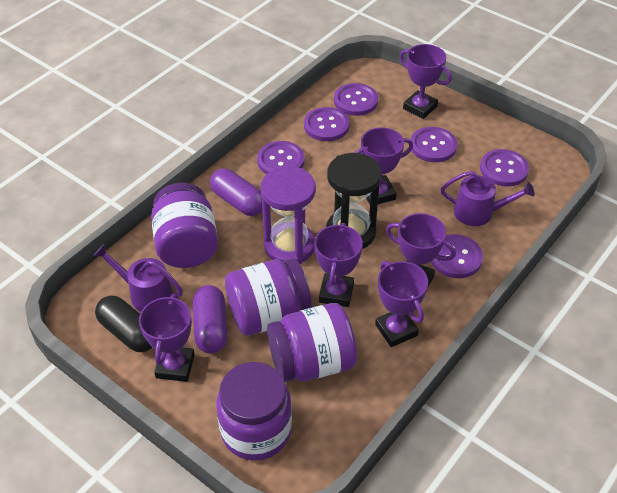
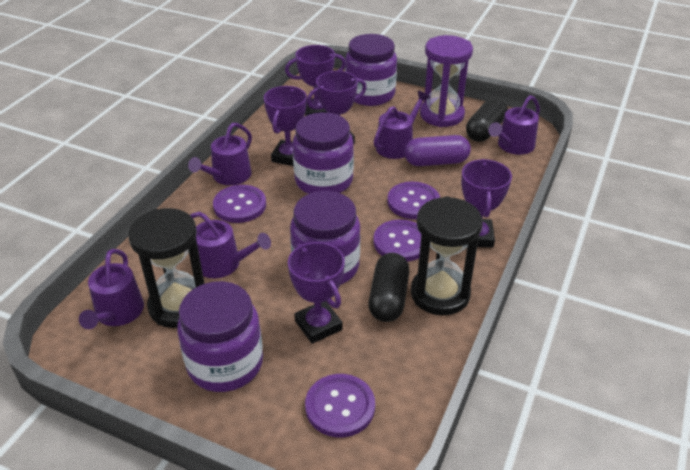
black capsule: 1 -> 2
black hourglass: 1 -> 2
purple button: 6 -> 4
purple capsule: 2 -> 1
purple trophy: 6 -> 5
purple watering can: 2 -> 5

